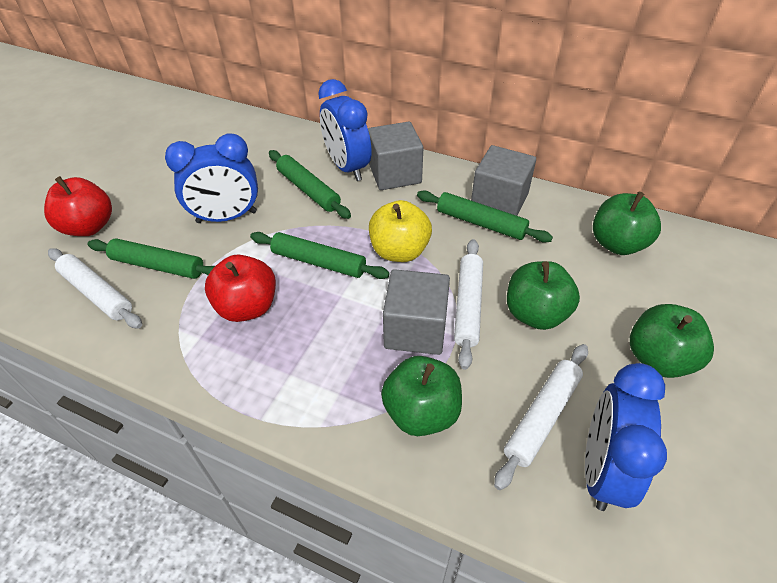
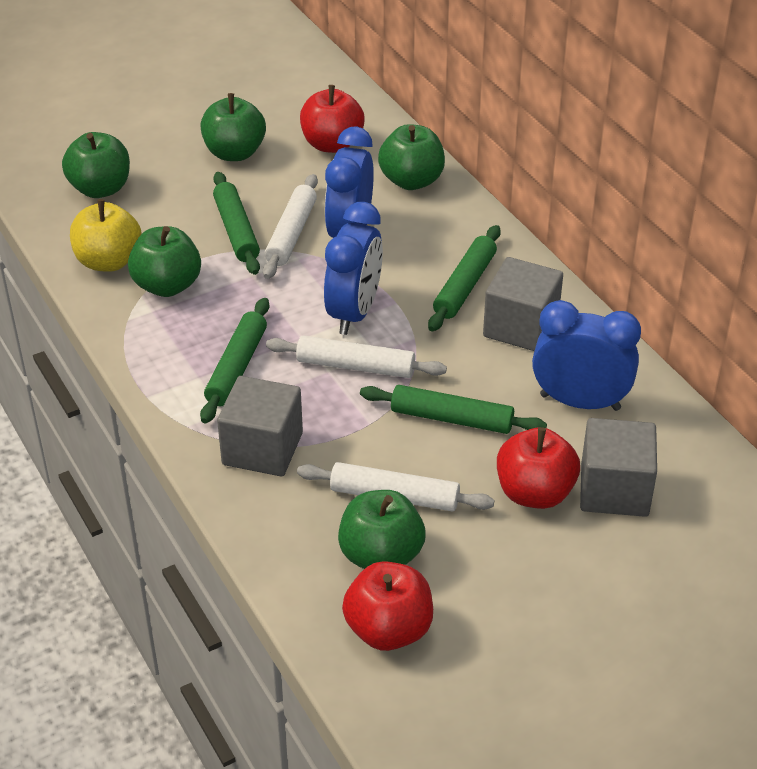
green apple: 4 -> 5
red apple: 2 -> 3

